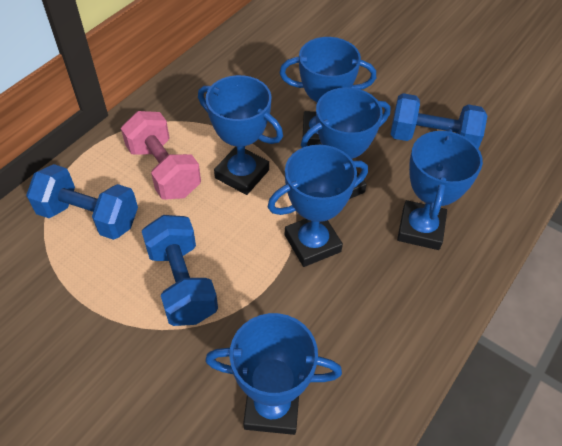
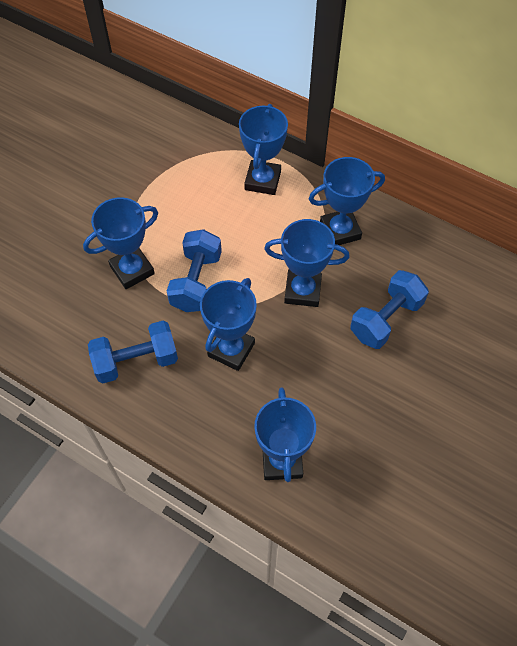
pink dumbbell: 1 -> 0

